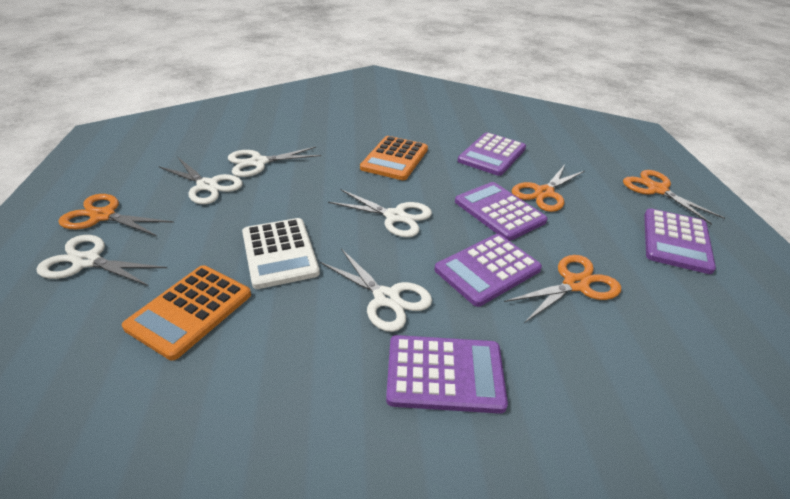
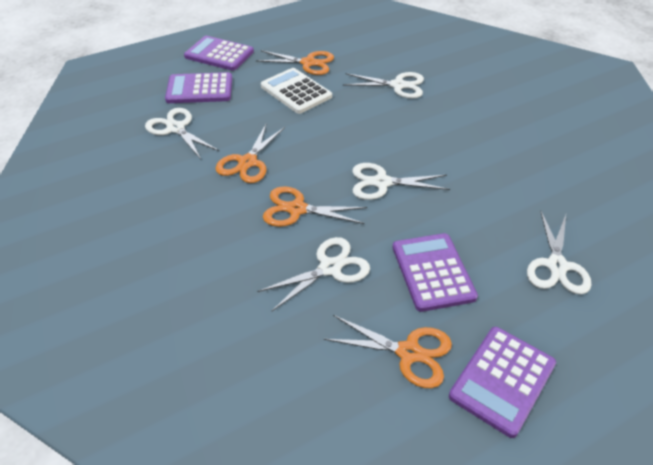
orange calculator: 2 -> 0
purple calculator: 5 -> 4

